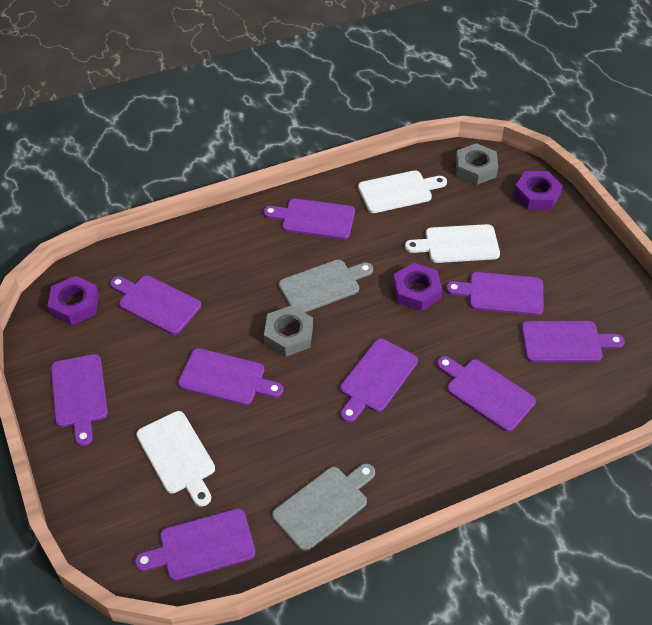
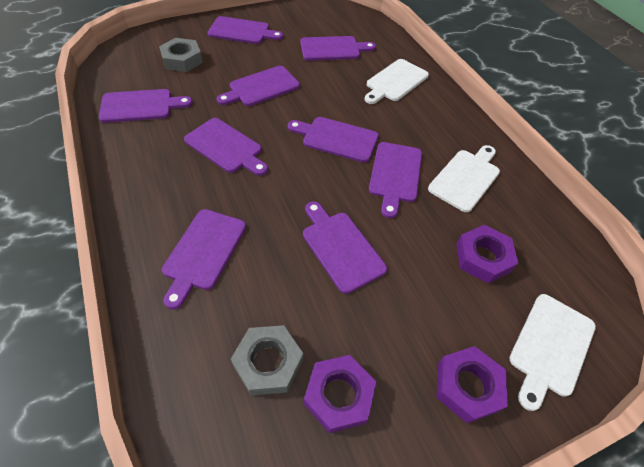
grey cutting board: 2 -> 0

